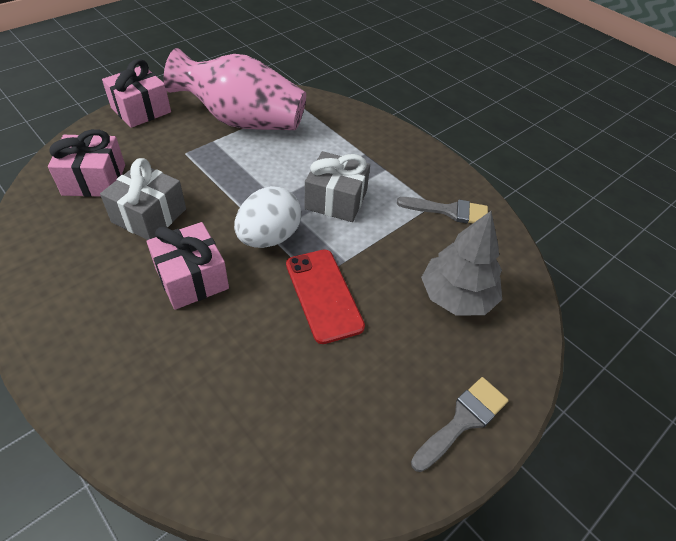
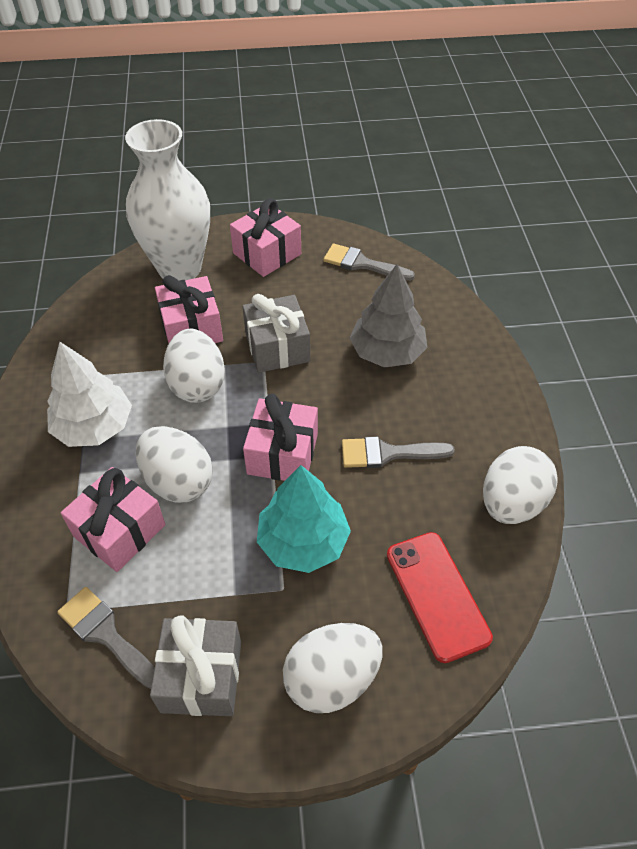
grey brush: 2 -> 3
pink gift: 3 -> 4
pink vase: 1 -> 0
turquoise tree: 0 -> 1
white egg: 1 -> 4
white tree: 0 -> 1
white vase: 0 -> 1

